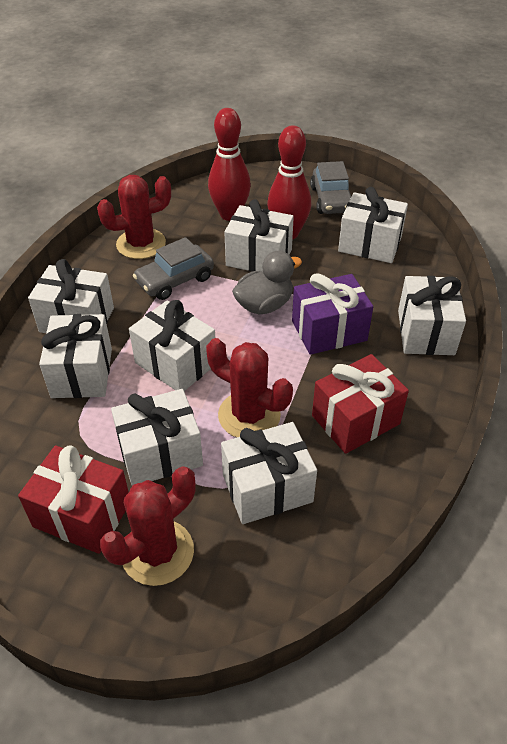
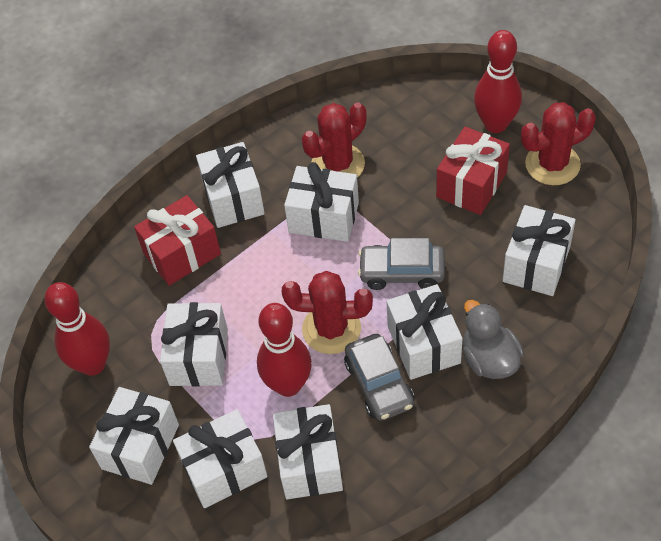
purple gift: 1 -> 0
red bowling pin: 2 -> 3

